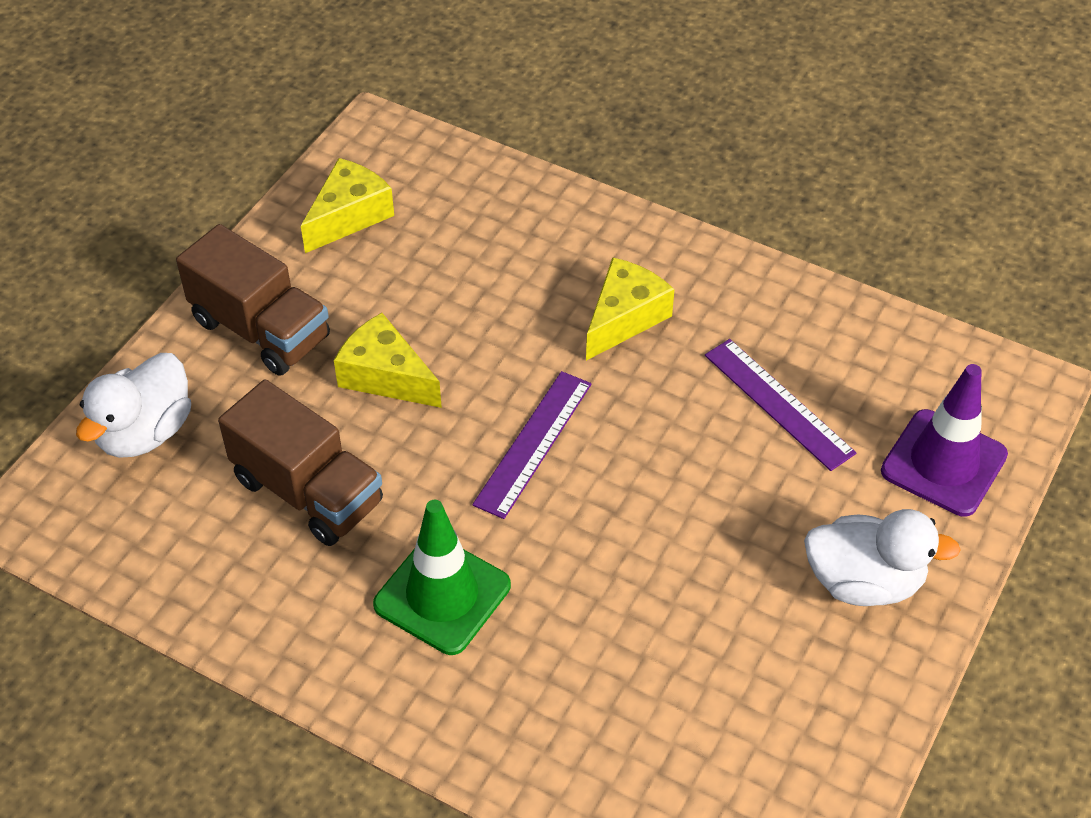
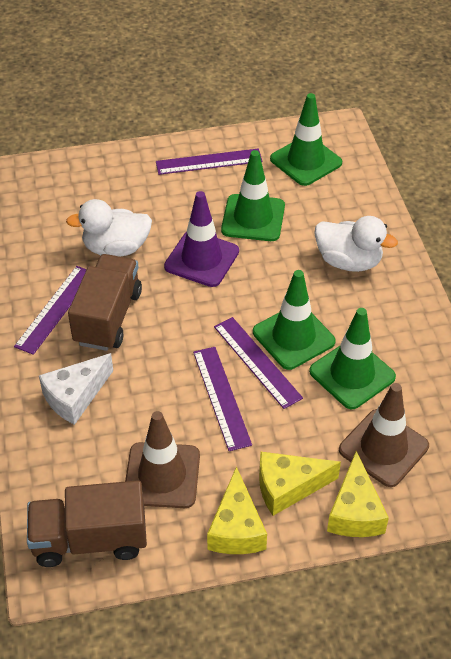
brown traffic cone: 0 -> 2
green traffic cone: 1 -> 4
purple ruler: 2 -> 4
white cheese: 0 -> 1

